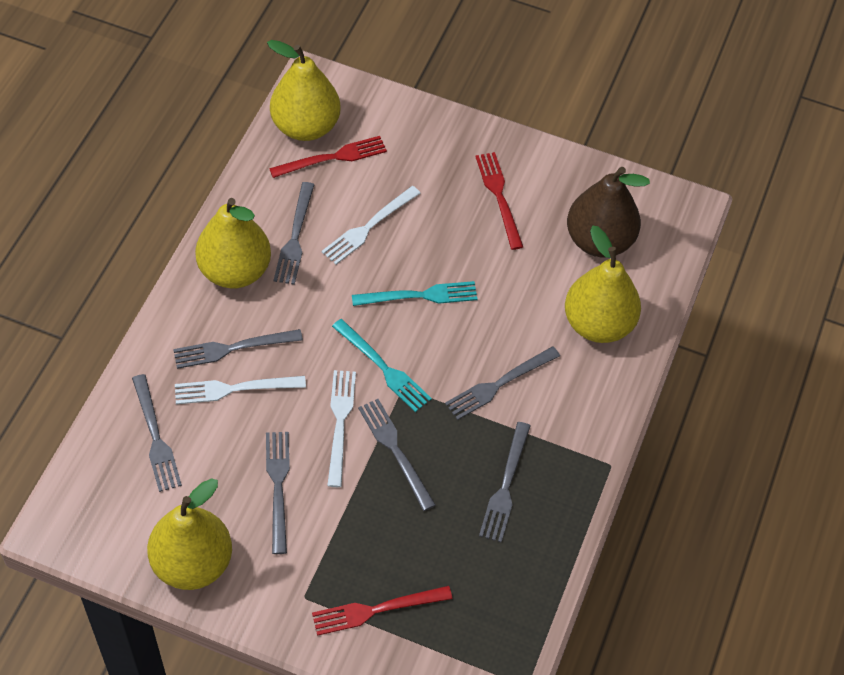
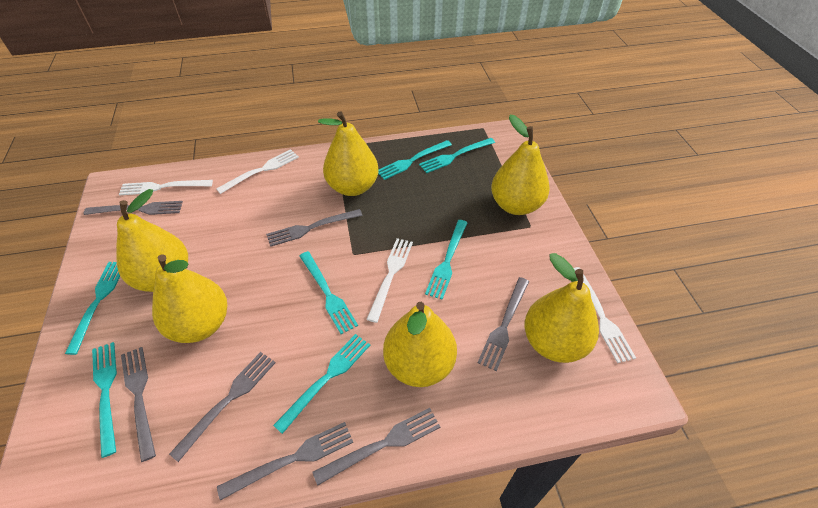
brown pear: 1 -> 0
red fork: 3 -> 0
turquoise fork: 2 -> 7
white fork: 3 -> 4
yellow pear: 4 -> 6

